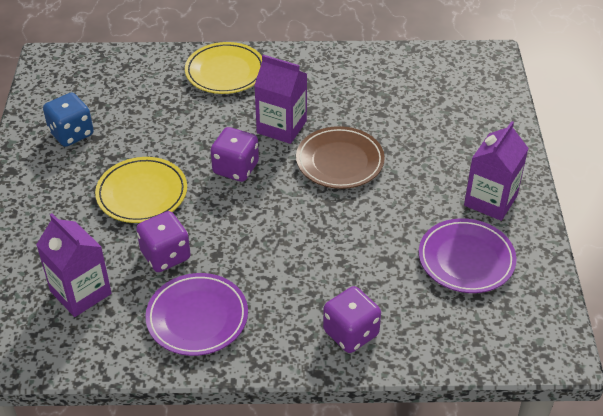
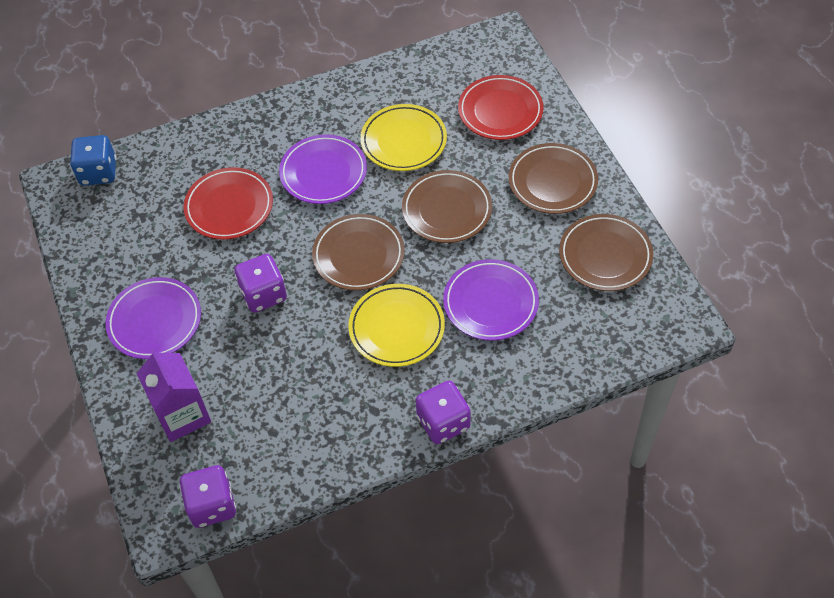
brown plate: 1 -> 4
purple carton: 3 -> 1
purple plate: 2 -> 3
red plate: 0 -> 2

